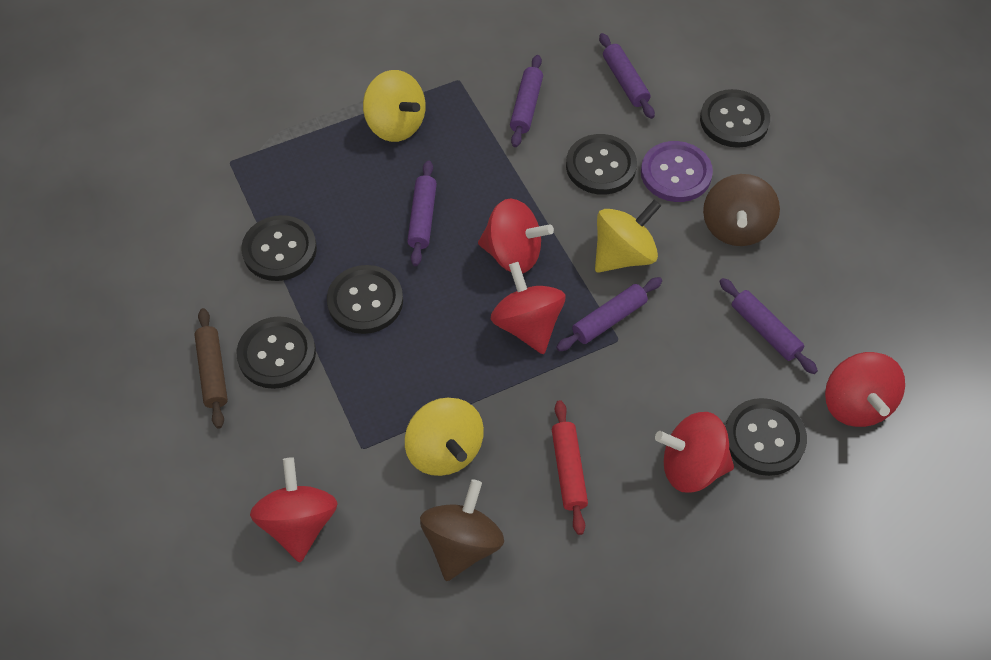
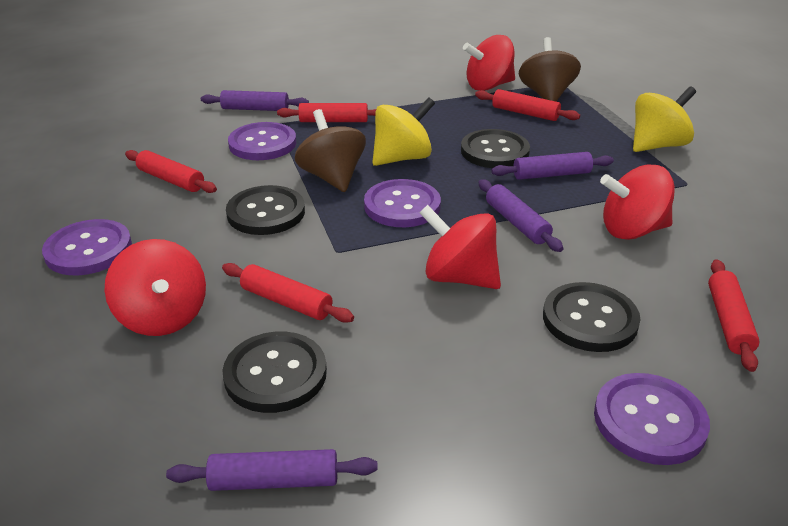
black button: 6 -> 4
brown rolling pin: 1 -> 0
purple button: 1 -> 4
purple rolling pin: 5 -> 4
red rolling pin: 1 -> 5
red spinning top: 5 -> 4
yellow spinning top: 3 -> 2

